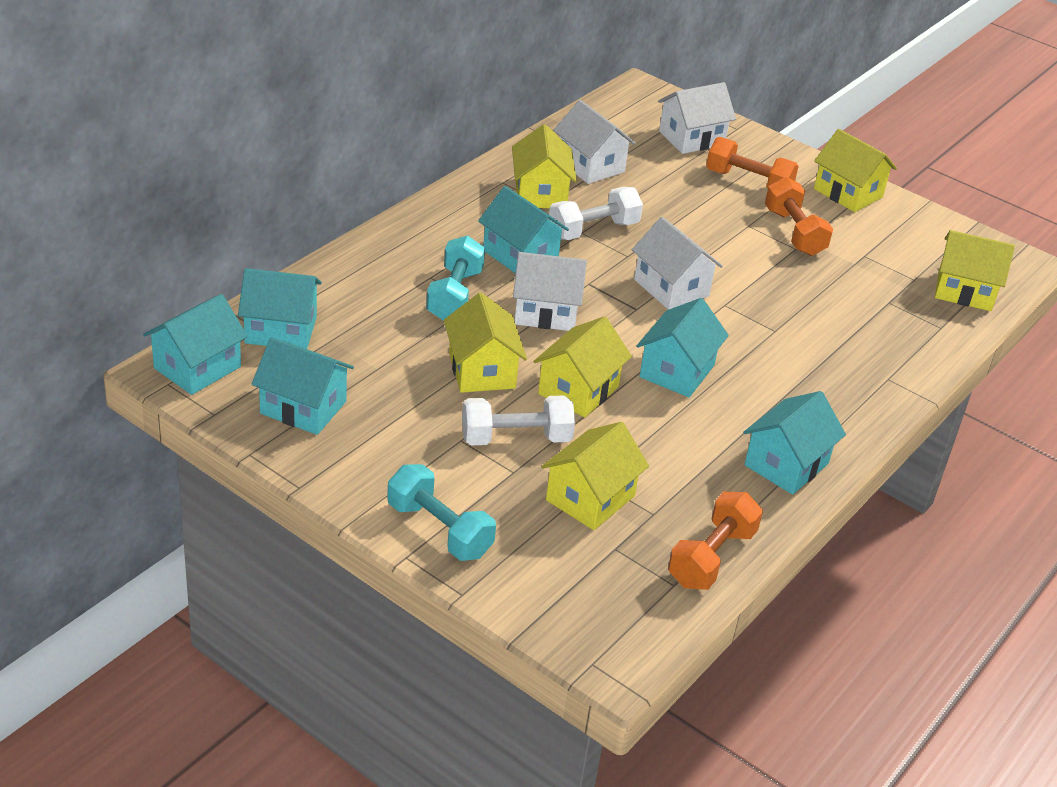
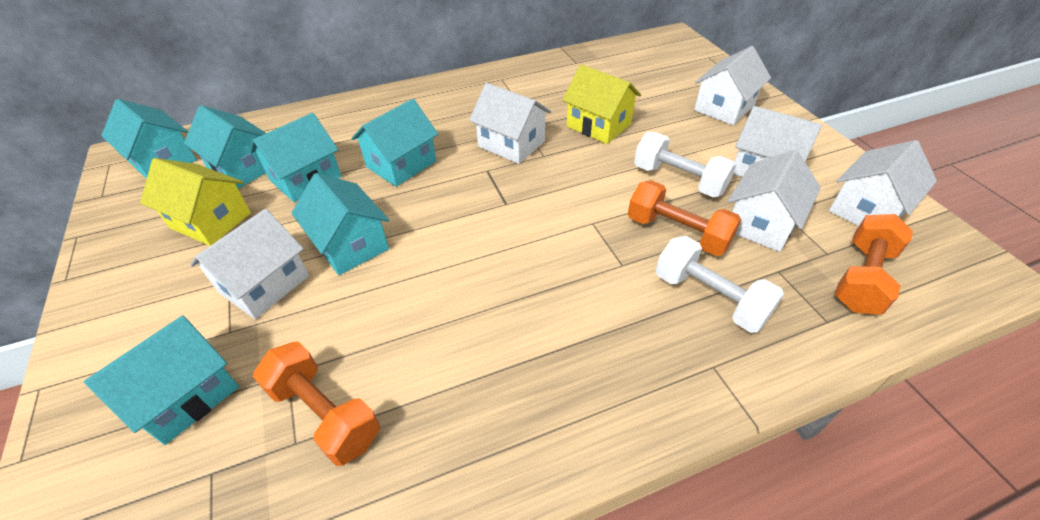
turquoise dumbbell: 2 -> 0
white house: 4 -> 6
yellow house: 6 -> 2

